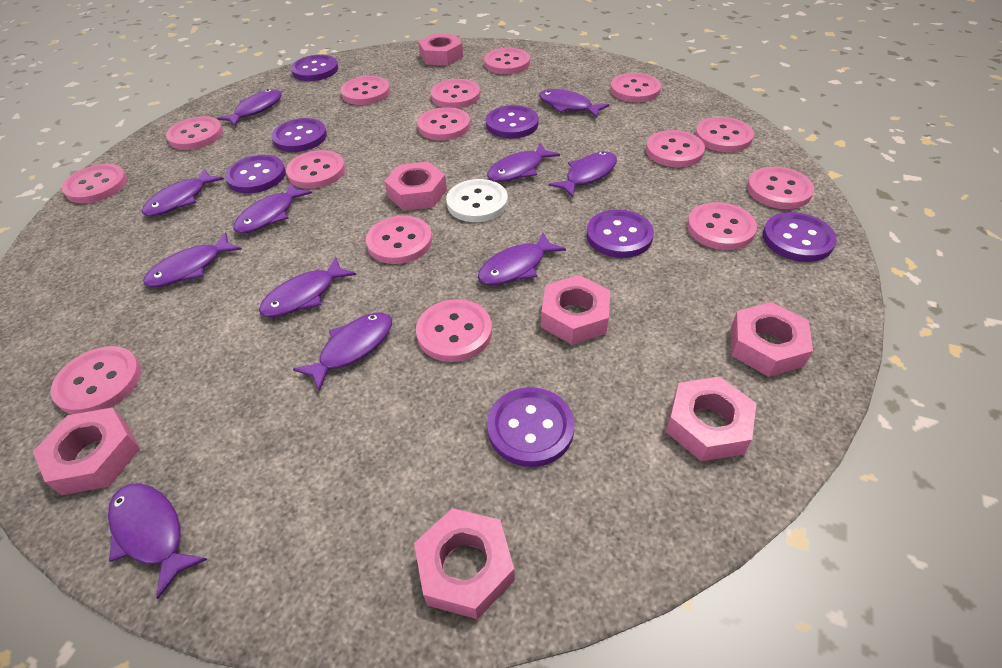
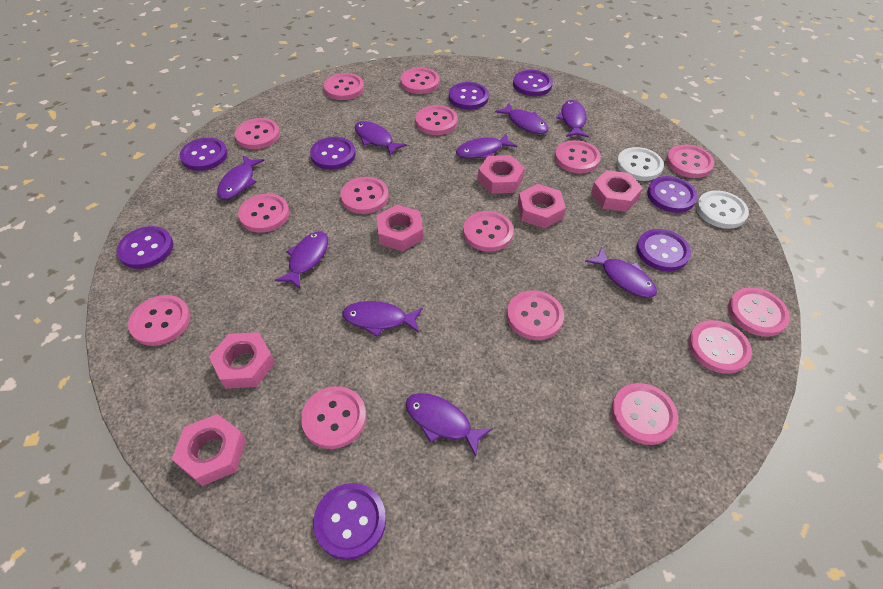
pink nut: 7 -> 6
purple button: 7 -> 8
purple fish: 11 -> 9
white button: 1 -> 2

